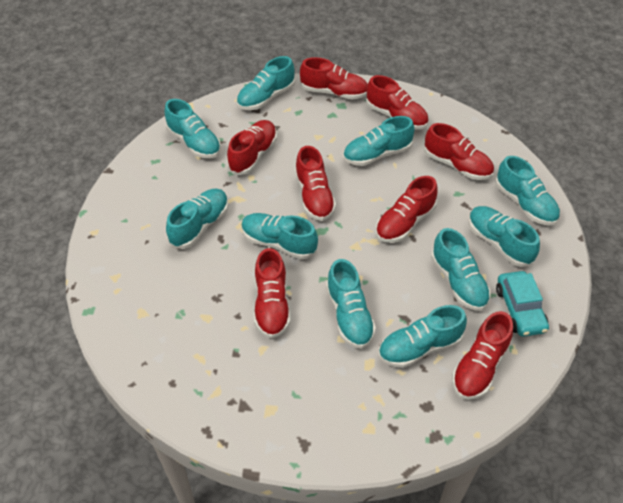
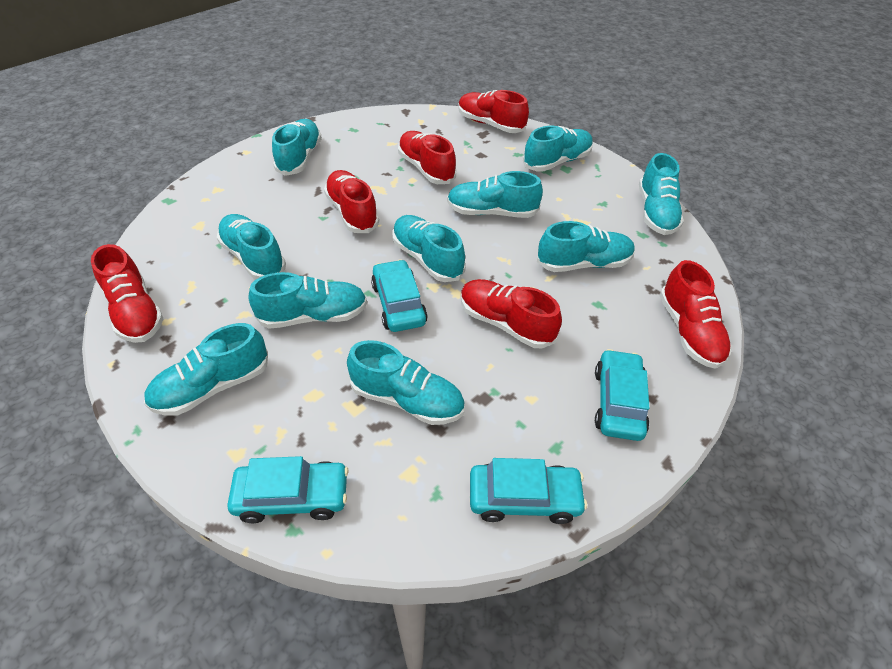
red shoe: 8 -> 6
turquoise car: 1 -> 4

